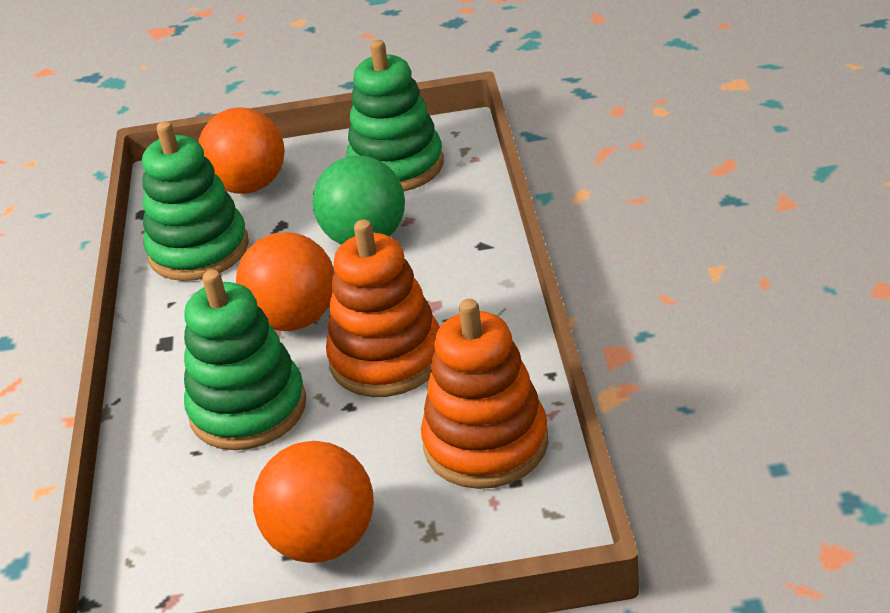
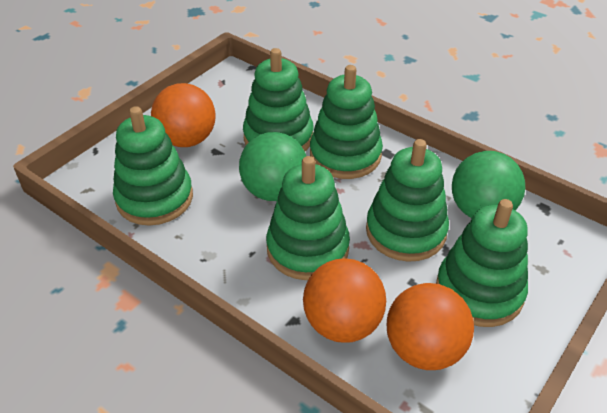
green ball: 1 -> 2
green stacking toy: 3 -> 6
orange stacking toy: 2 -> 0

